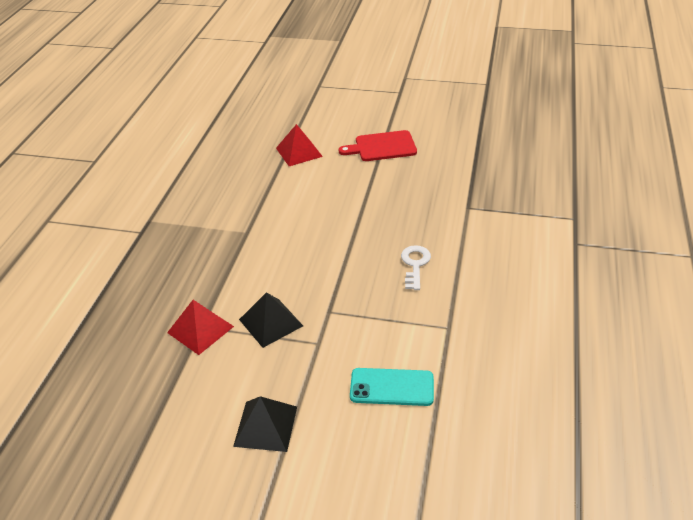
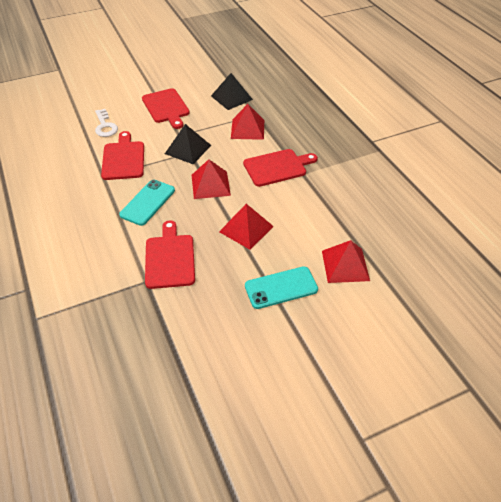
red cutting board: 1 -> 4
red pyramid: 2 -> 4
turquoise phone: 1 -> 2

